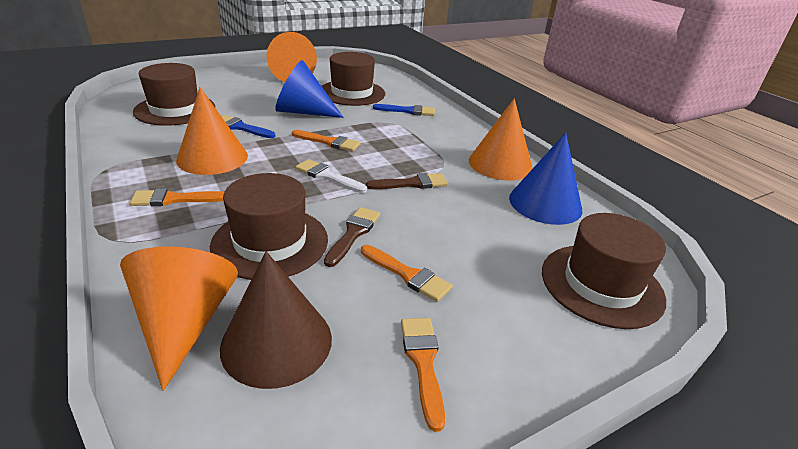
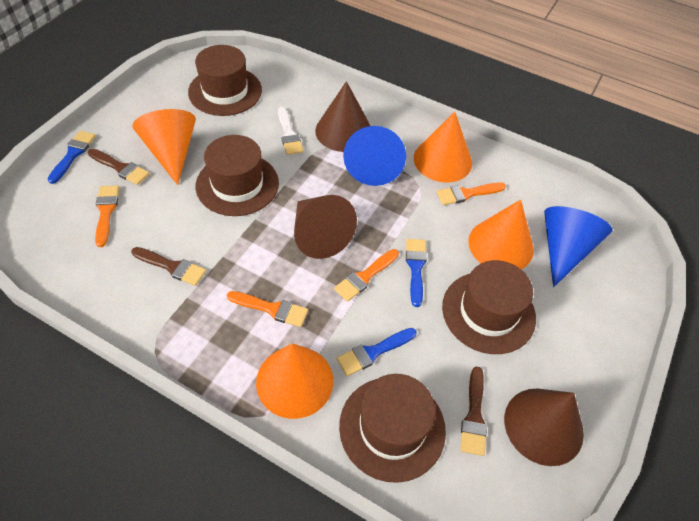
blue brush: 2 -> 3
brown brush: 2 -> 3
brown cone: 1 -> 3

